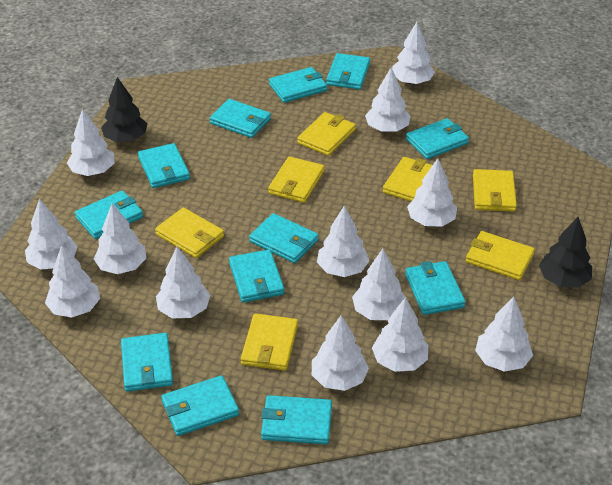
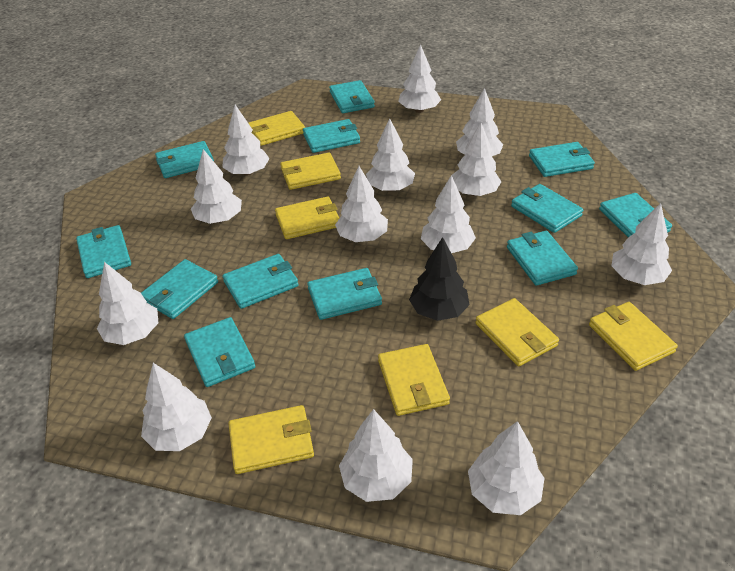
black tree: 2 -> 1

